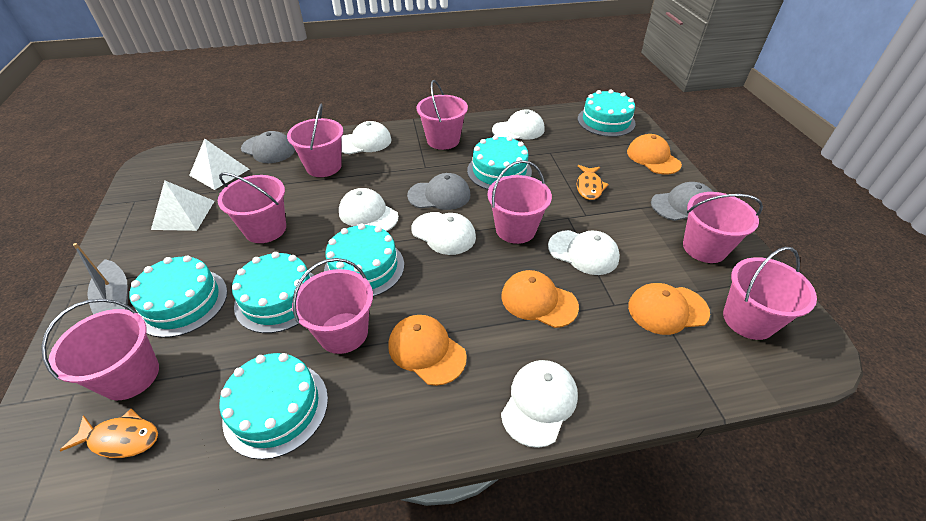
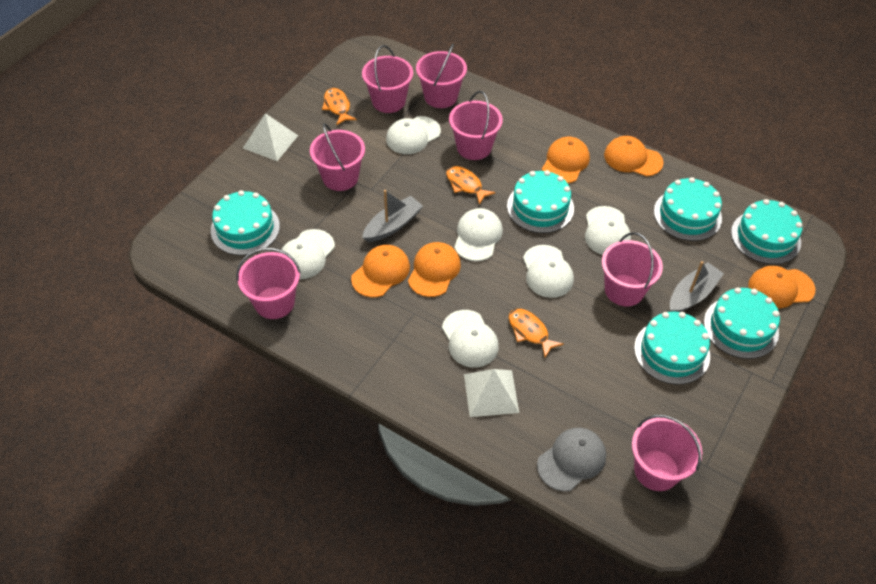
grey boat: 1 -> 2
grey cap: 3 -> 1
orange cap: 4 -> 5
orange fish: 2 -> 3
pink bucket: 8 -> 7

